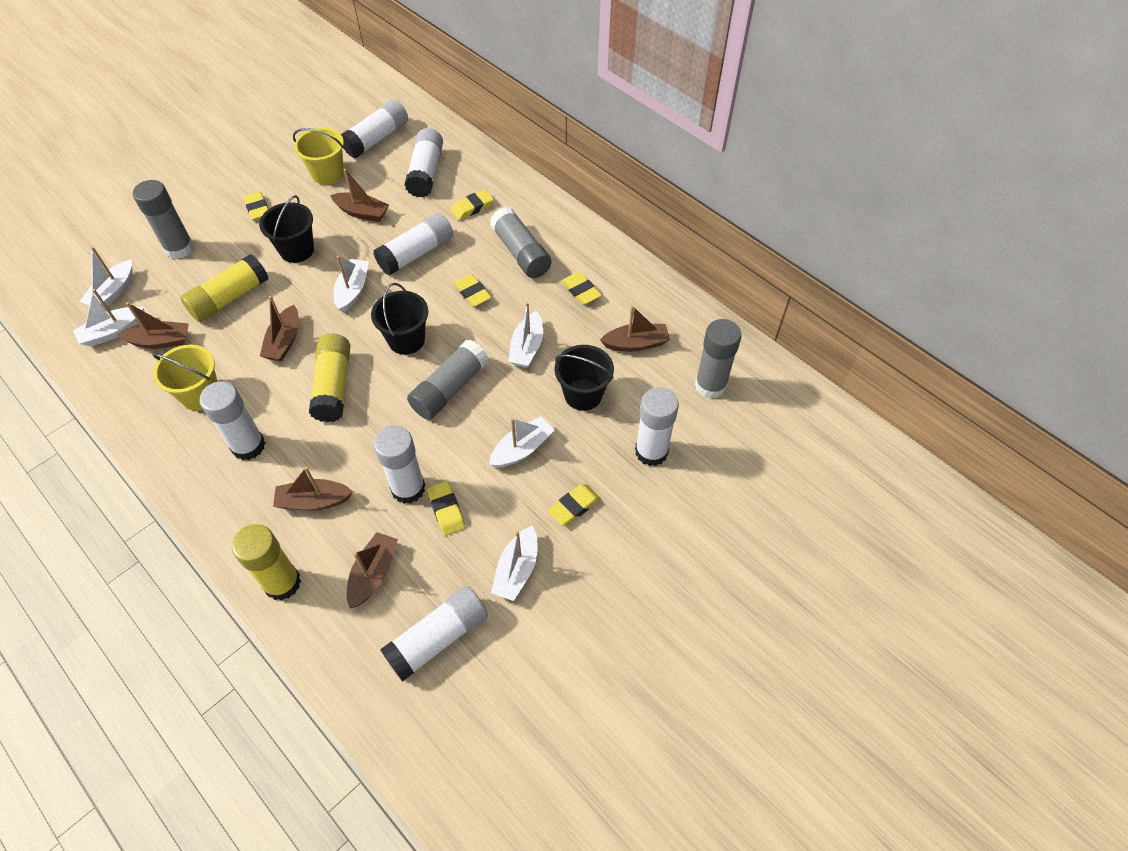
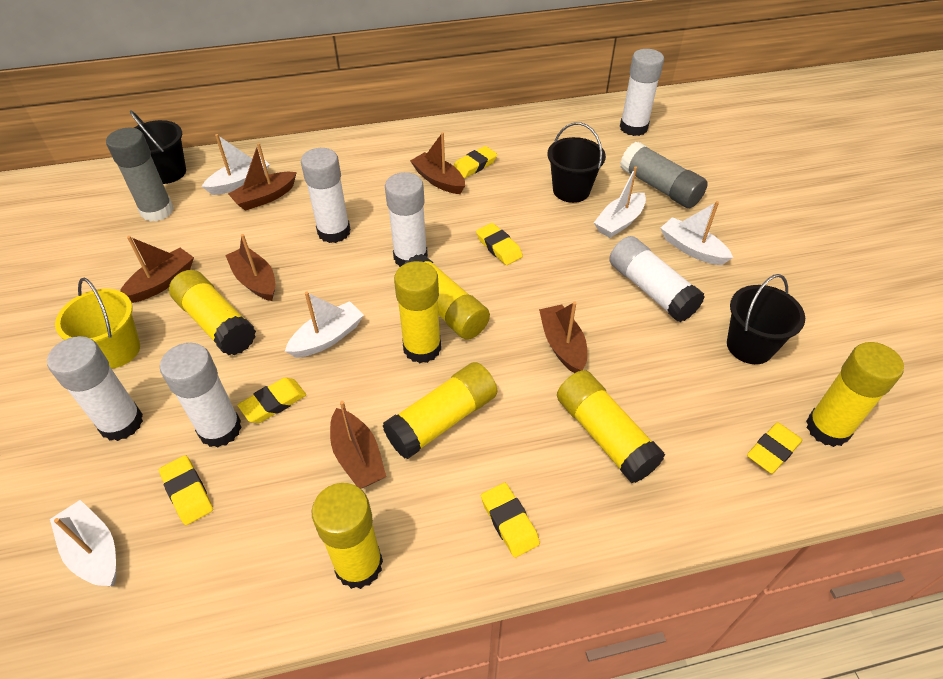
grey glue stick: 4 -> 2
white boat: 6 -> 5
white glue stick: 7 -> 6
yellow bucket: 2 -> 1
yellow glue stick: 3 -> 7

